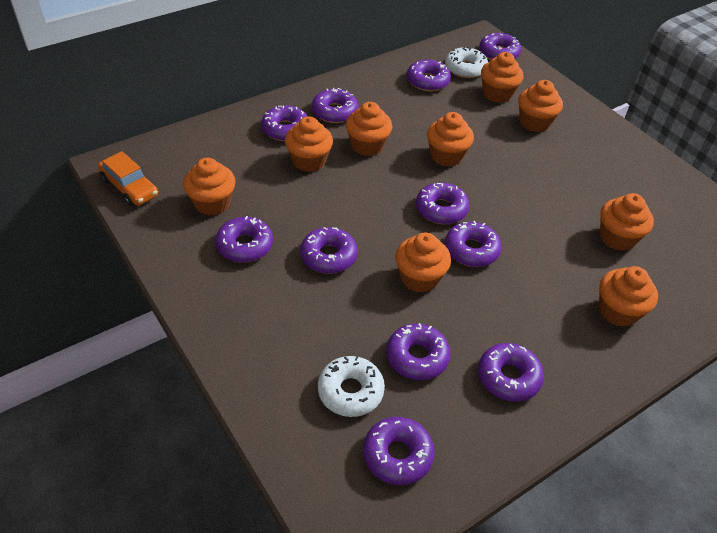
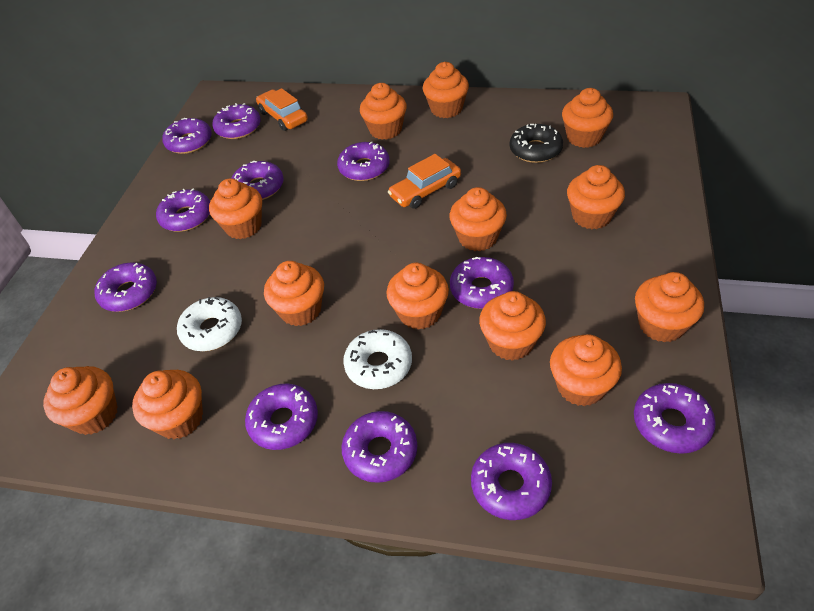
black donut: 0 -> 1
orange car: 1 -> 2
orange cupcake: 9 -> 13

